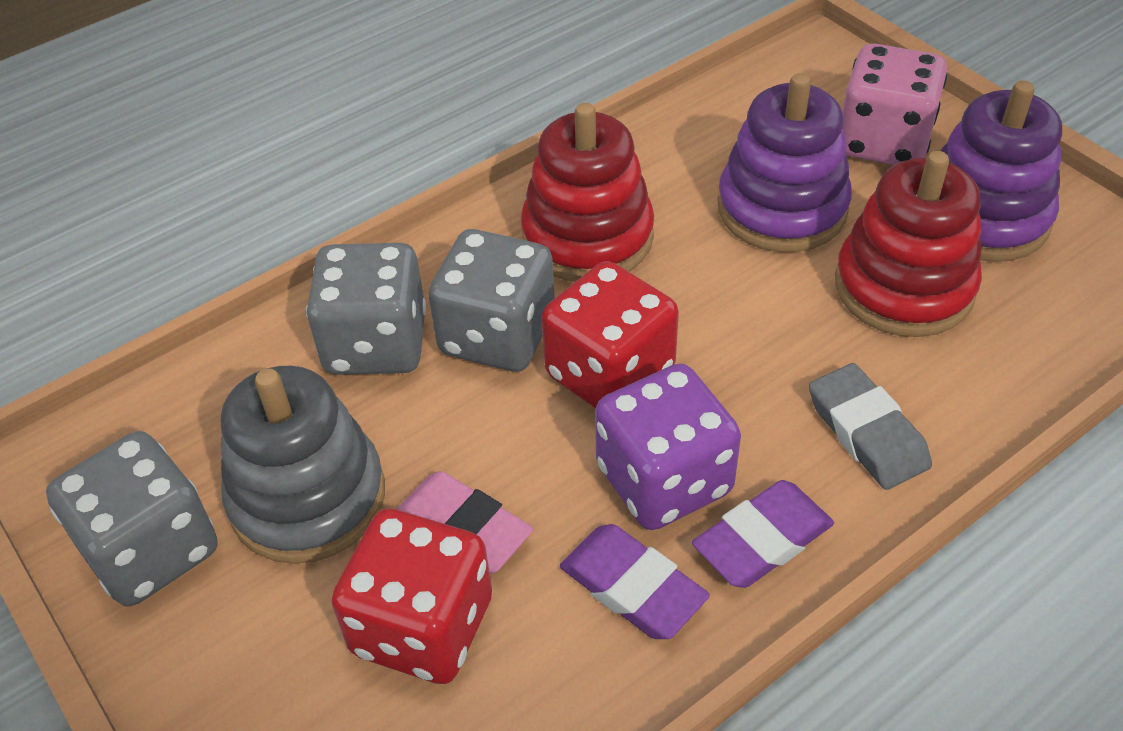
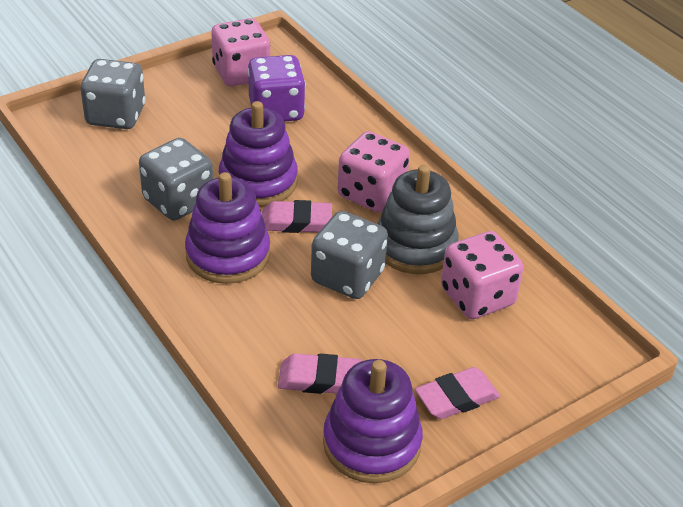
grey eraser: 1 -> 0
pink dice: 1 -> 3
pink eraser: 1 -> 3
purple eraser: 2 -> 0
purple stacking toy: 2 -> 3
red dice: 2 -> 0
red stacking toy: 2 -> 0

